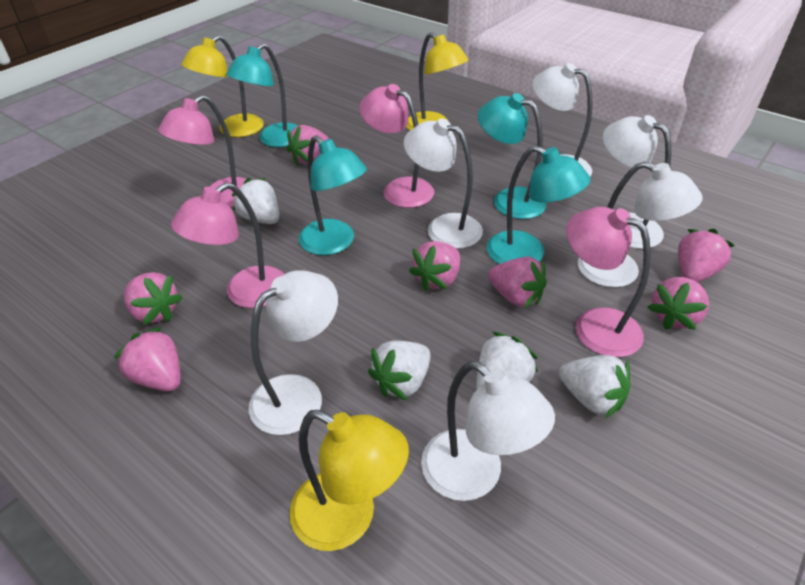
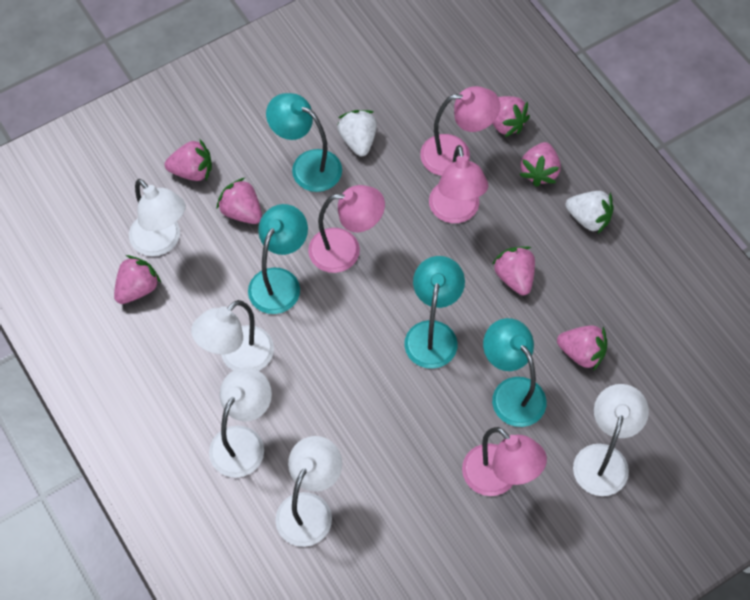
white lamp: 6 -> 5
white strawberry: 4 -> 2
yellow lamp: 3 -> 0

